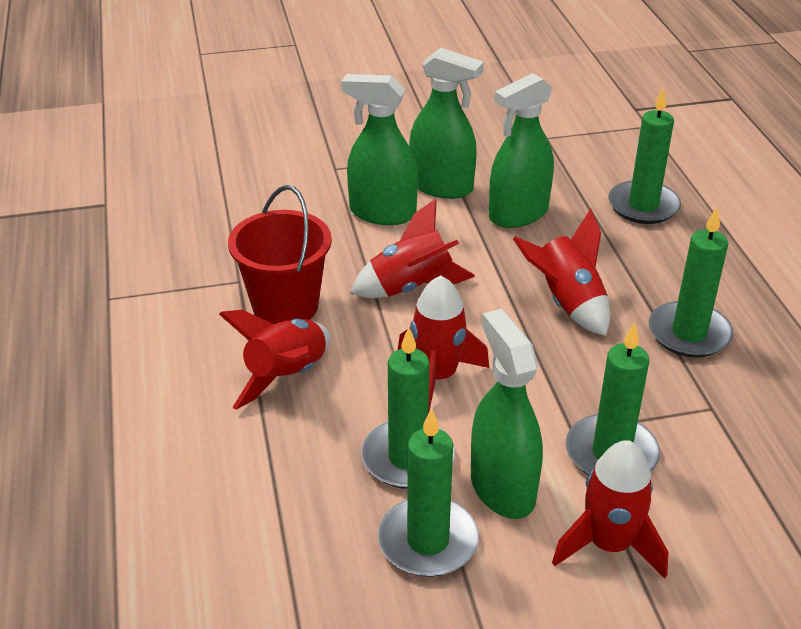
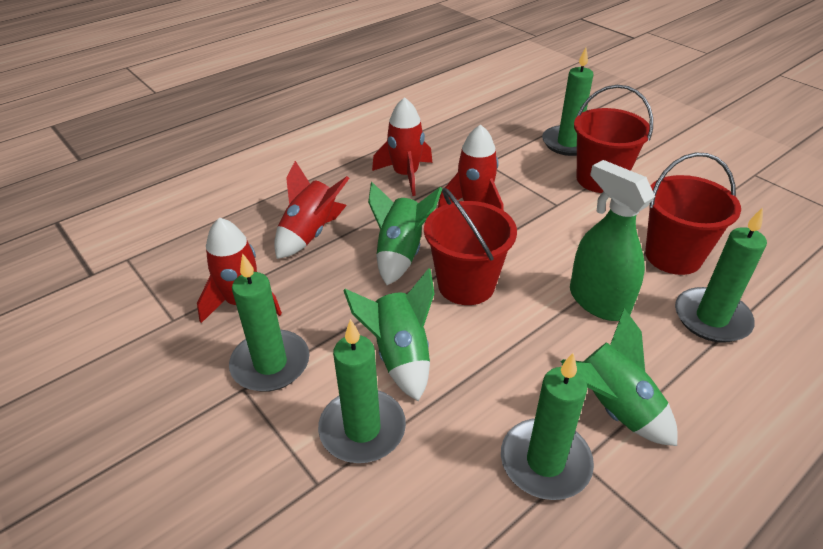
green rocket: 0 -> 3
green spray bottle: 4 -> 1
red bucket: 1 -> 3
red rocket: 5 -> 4

